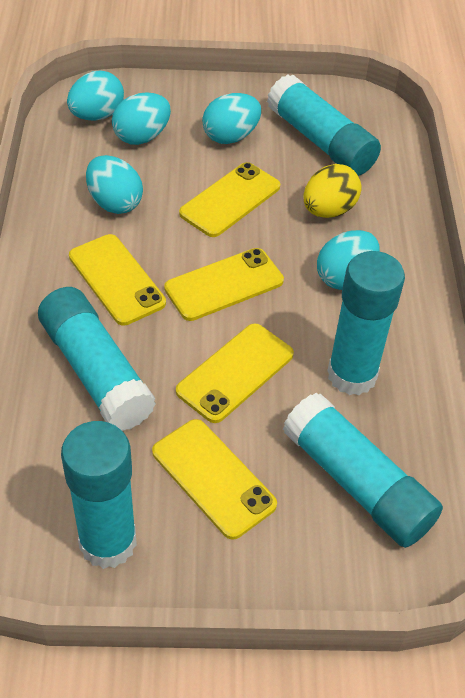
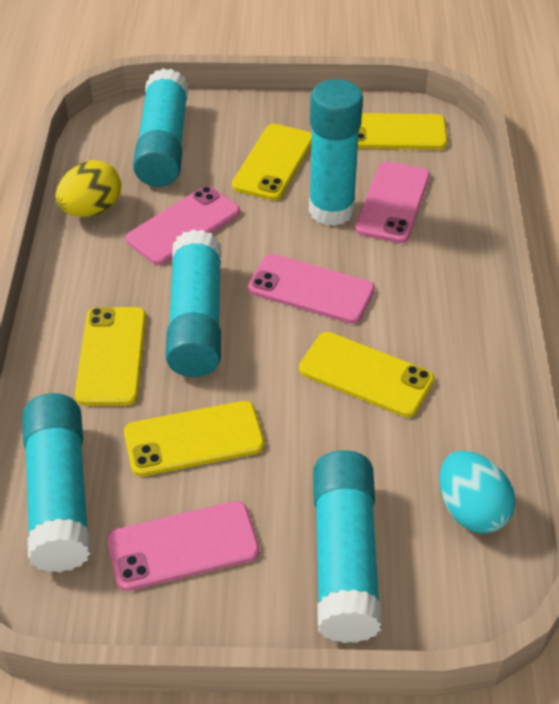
pink phone: 0 -> 4
turquoise egg: 5 -> 1

